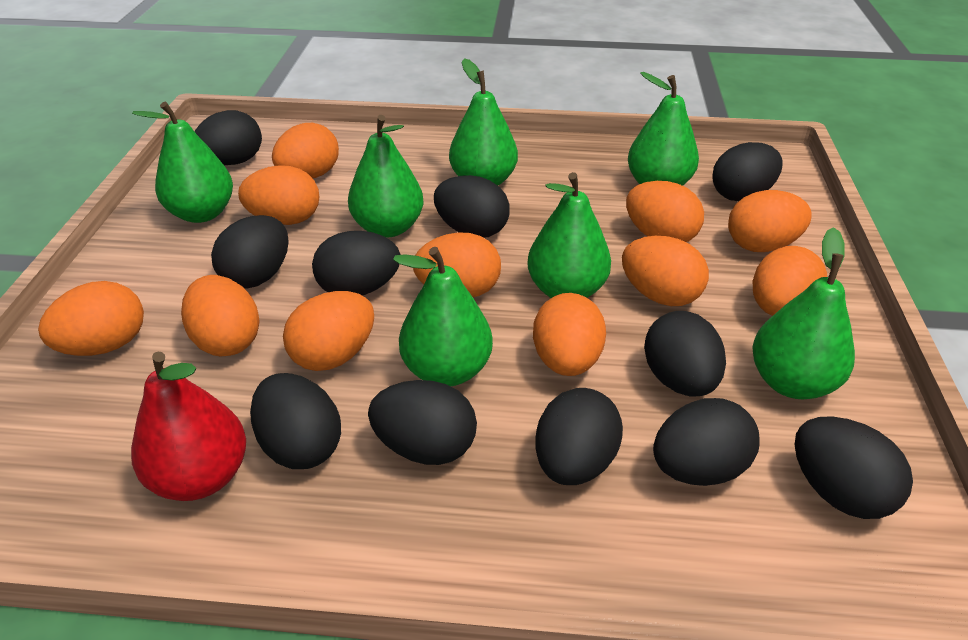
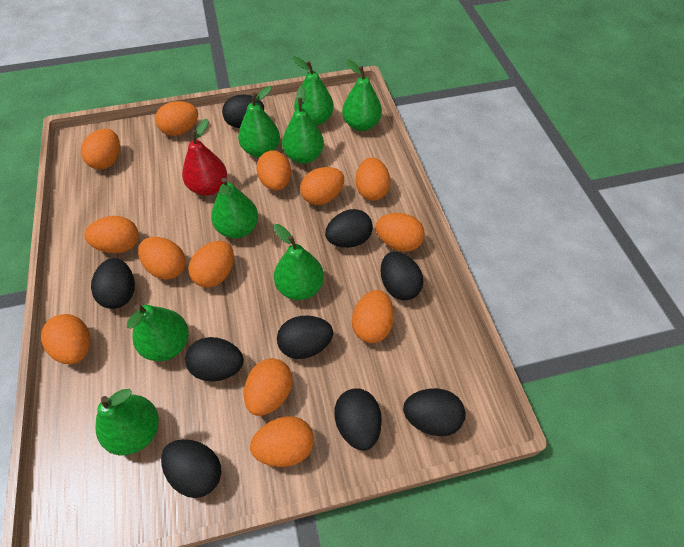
black egg: 11 -> 9
green pear: 7 -> 8
orange egg: 11 -> 13

